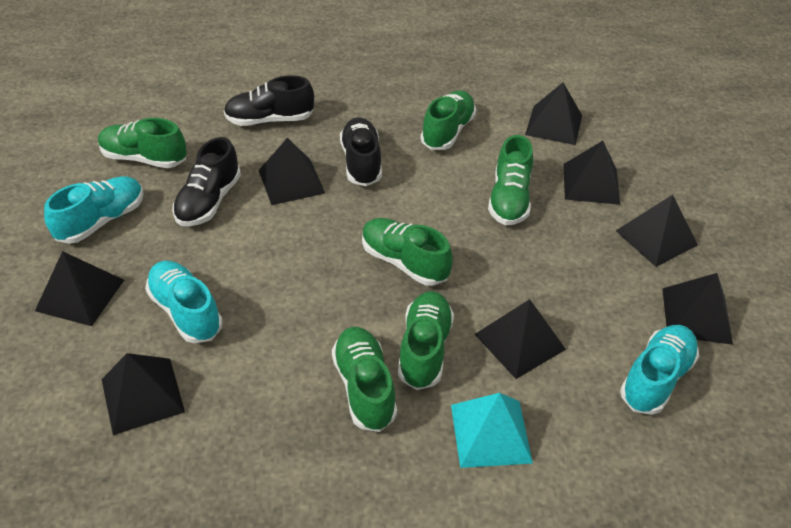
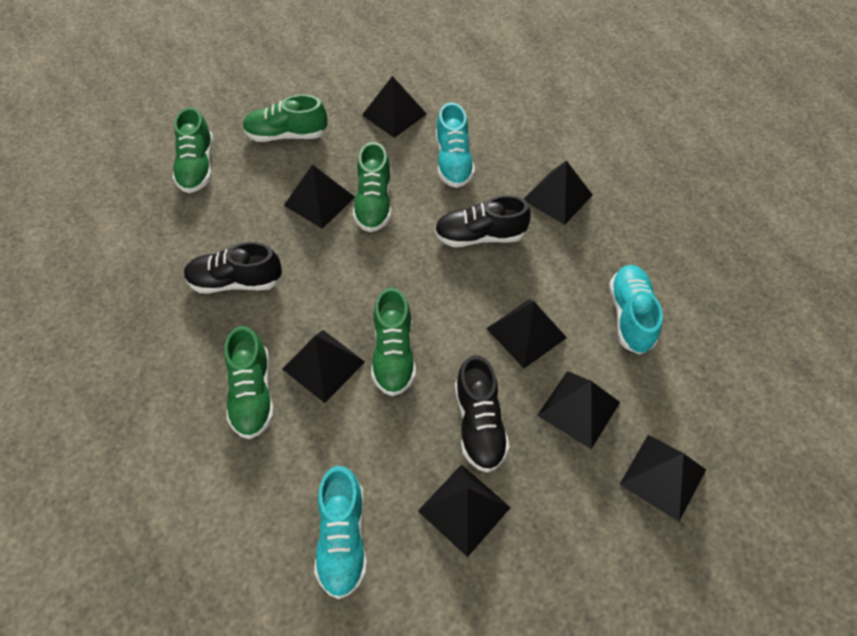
green shoe: 6 -> 5
turquoise pyramid: 1 -> 0

